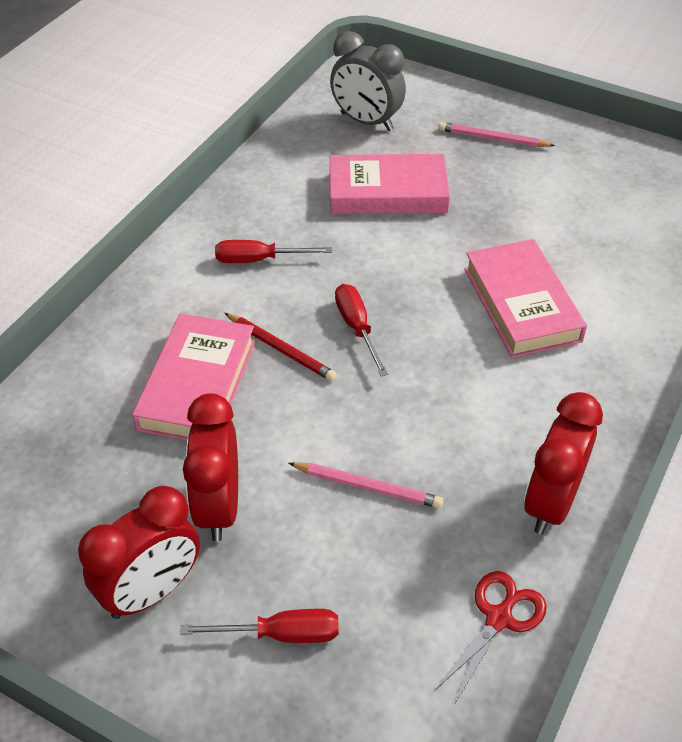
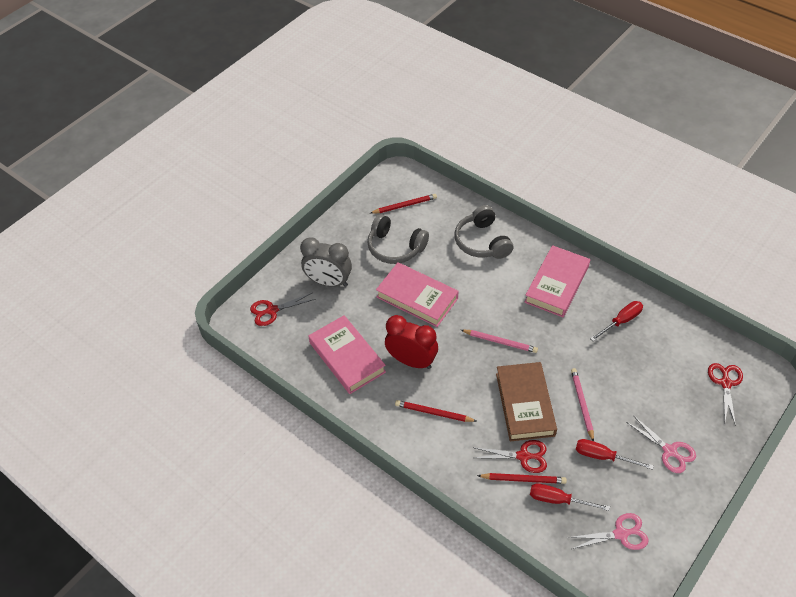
brown book: 0 -> 1
grey headphones: 0 -> 2
pink scissors: 0 -> 2
red clock: 3 -> 1
red pencil: 1 -> 3
red scissors: 1 -> 3

